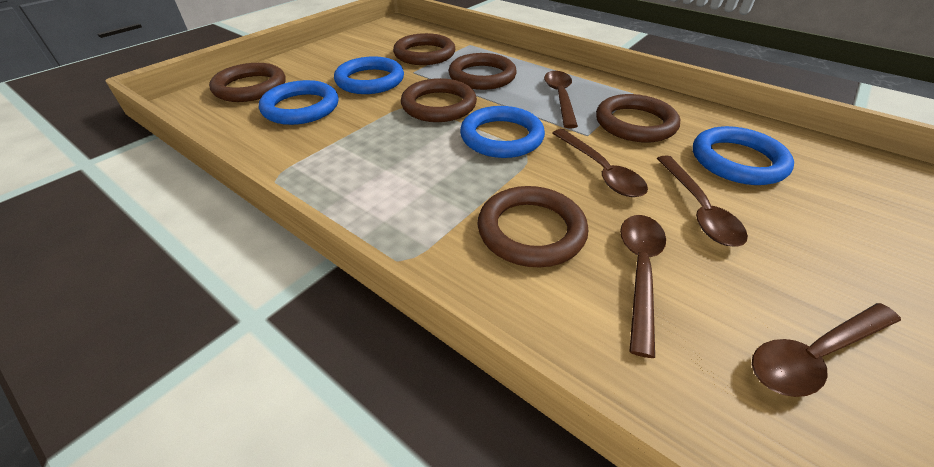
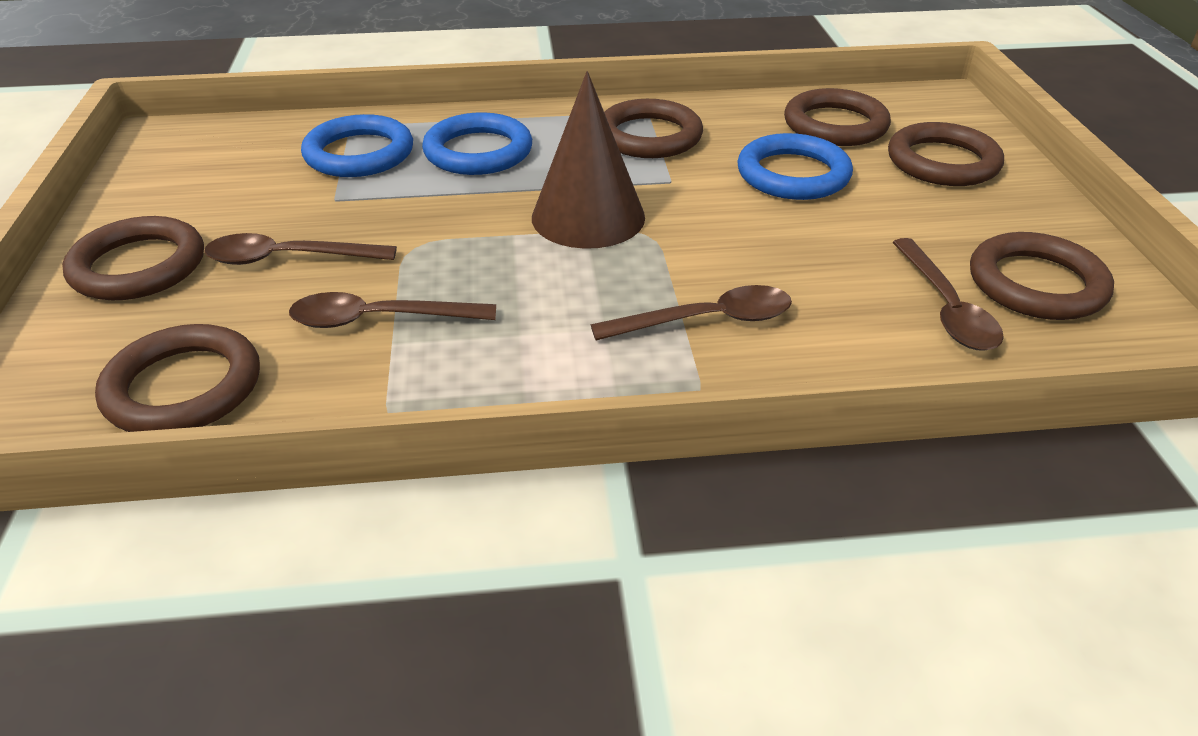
blue ring: 4 -> 3
brown cone: 0 -> 1
brown spoon: 5 -> 4

